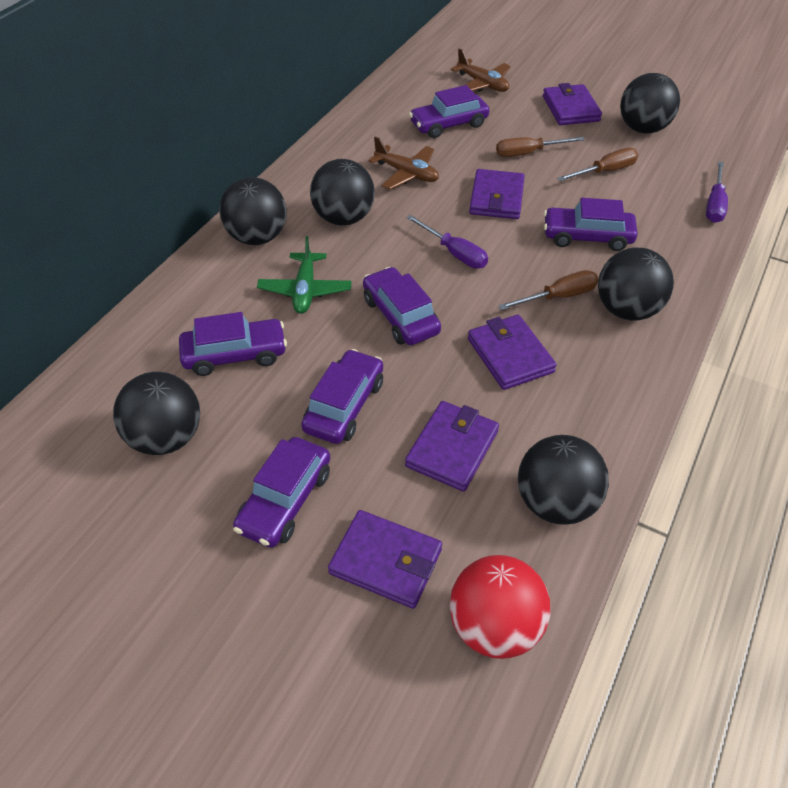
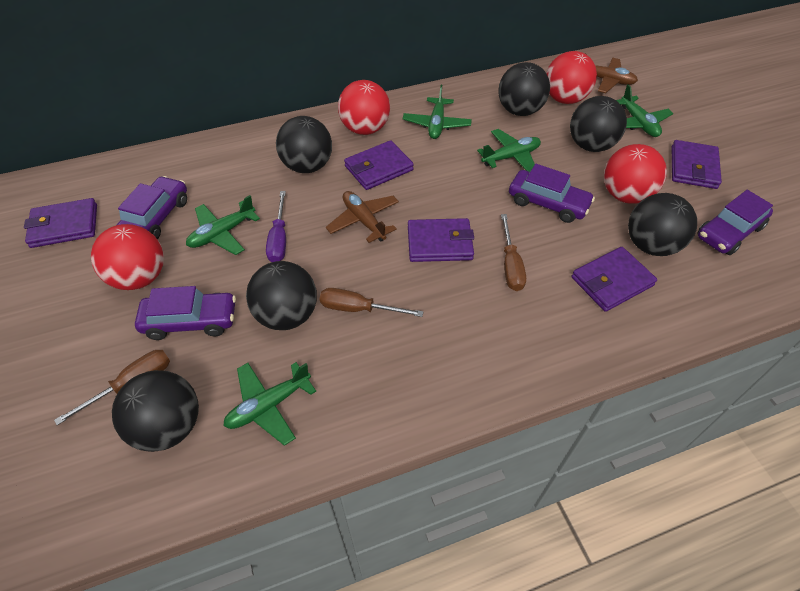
green plane: 1 -> 5
purple car: 6 -> 4
purple screwdriver: 2 -> 1
red ball: 1 -> 4

